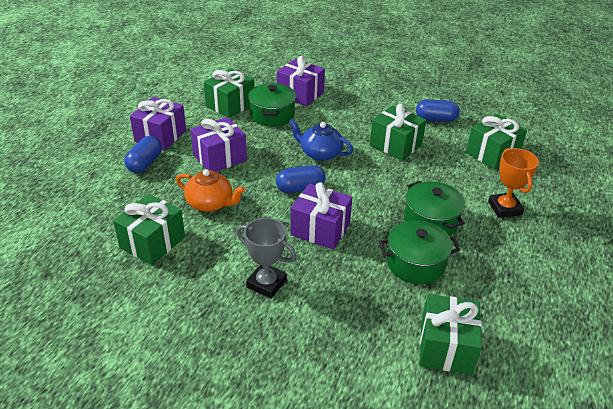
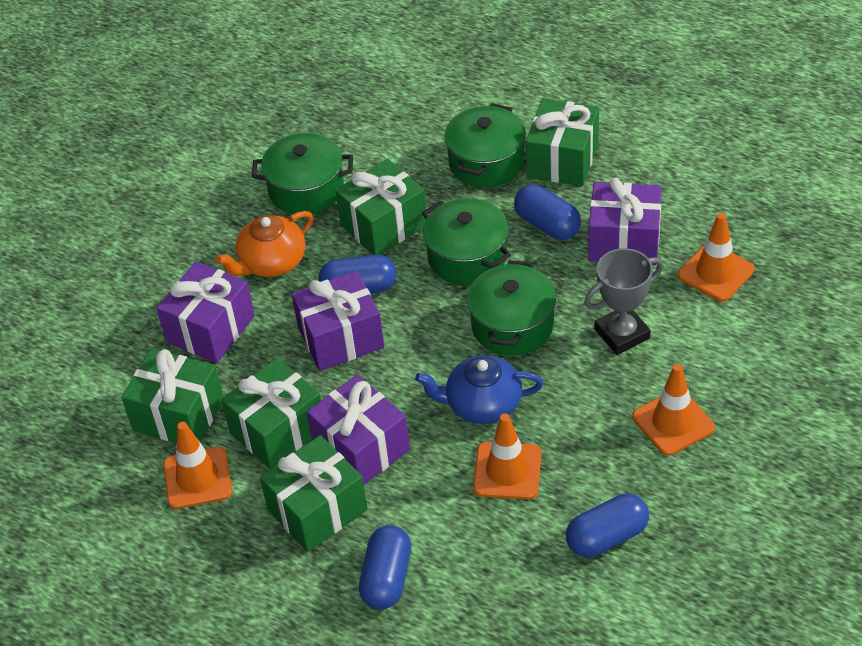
blue capsule: 3 -> 4
green pot: 3 -> 4
orange traffic cone: 0 -> 4
orange trophy: 1 -> 0

